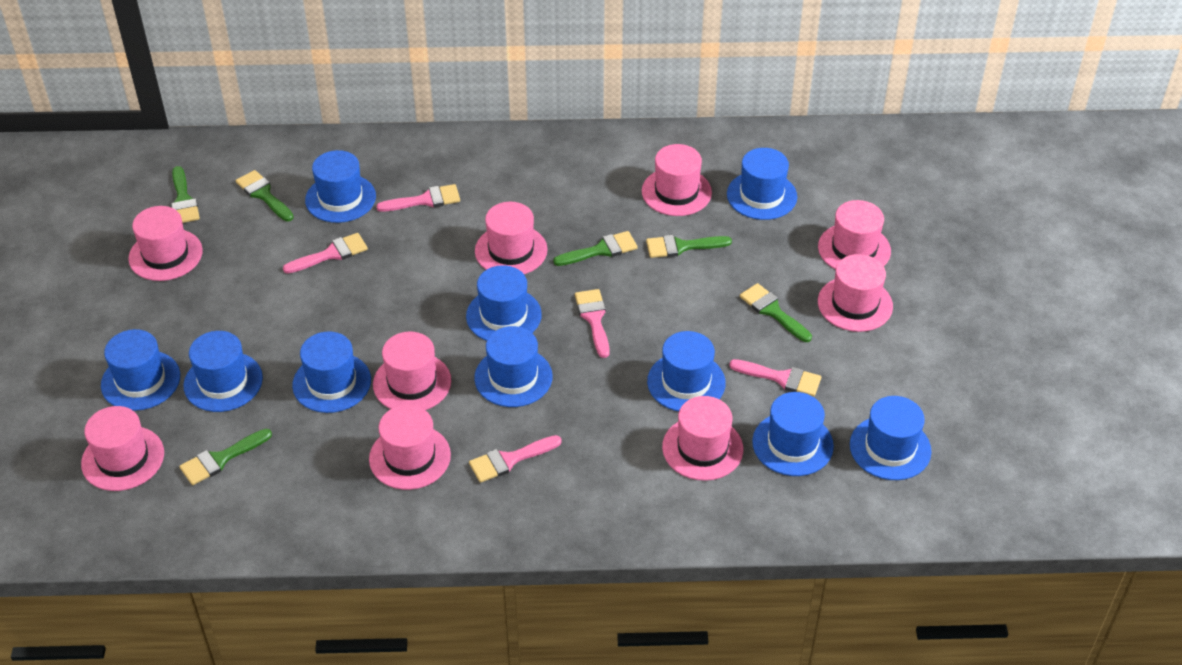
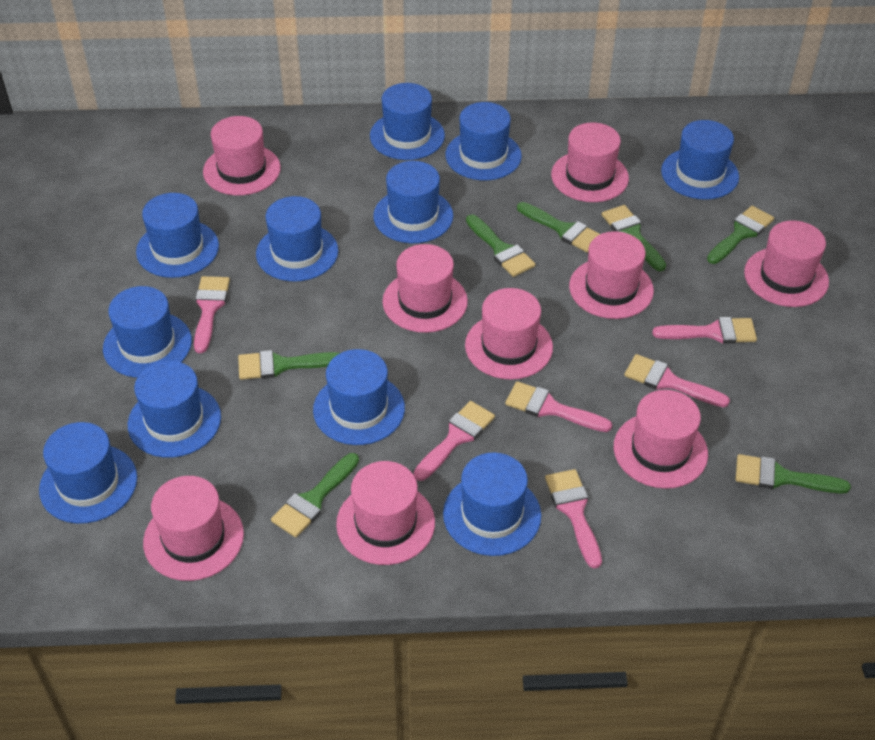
blue hat: 10 -> 11
green brush: 6 -> 7
pink brush: 5 -> 6

